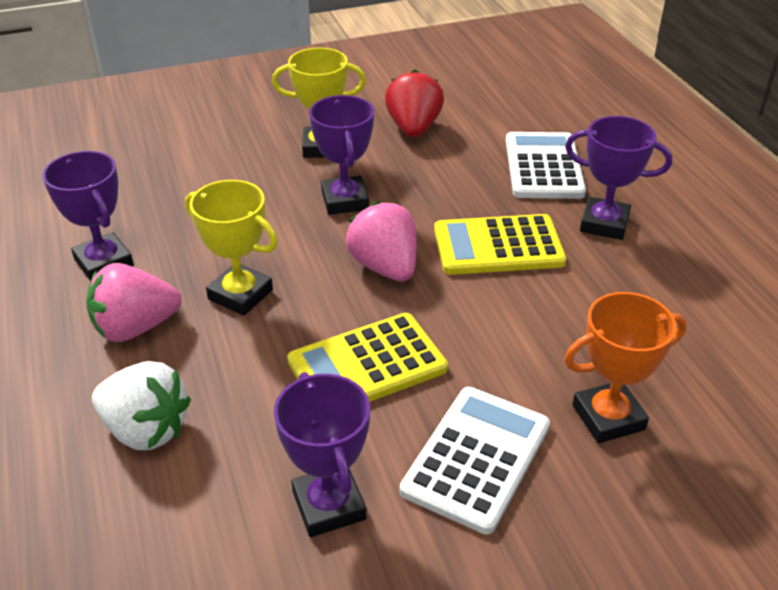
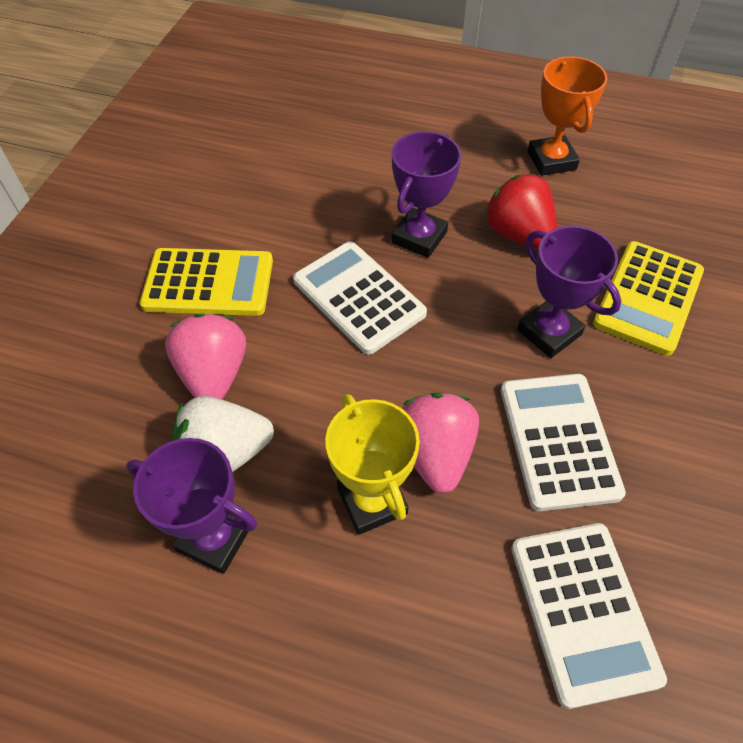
purple trophy: 4 -> 3
white calculator: 2 -> 3
yellow trophy: 2 -> 1

